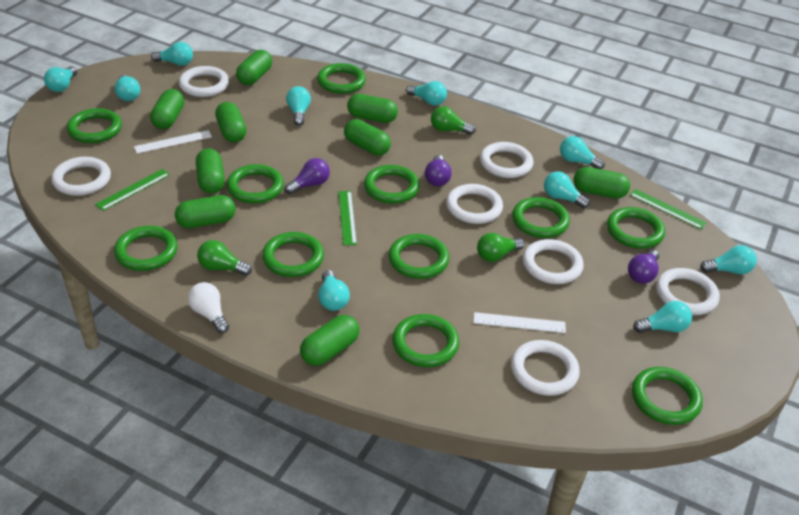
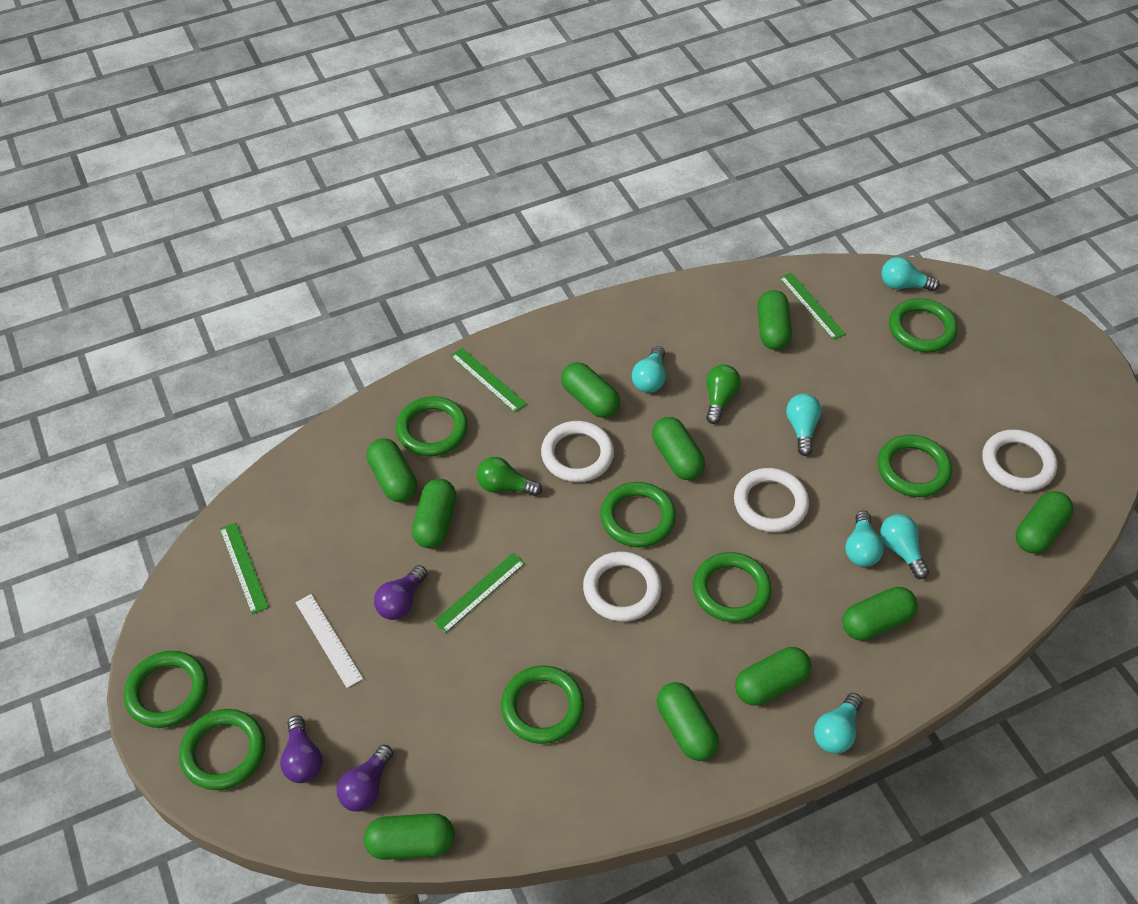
green capsule: 9 -> 10
green light bulb: 3 -> 2
green ring: 11 -> 8
green ruler: 3 -> 4
turquoise light bulb: 10 -> 6
white light bulb: 1 -> 0
white ring: 7 -> 4
white ruler: 2 -> 1

